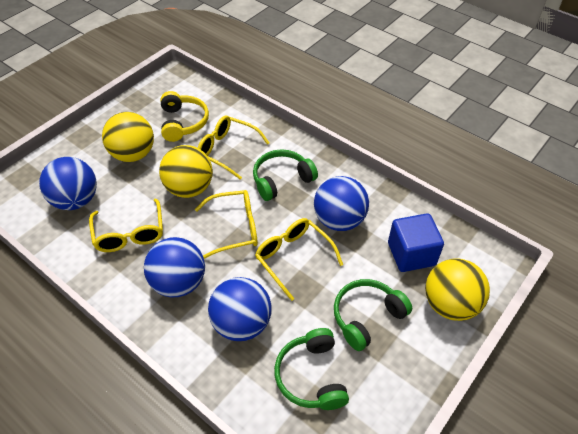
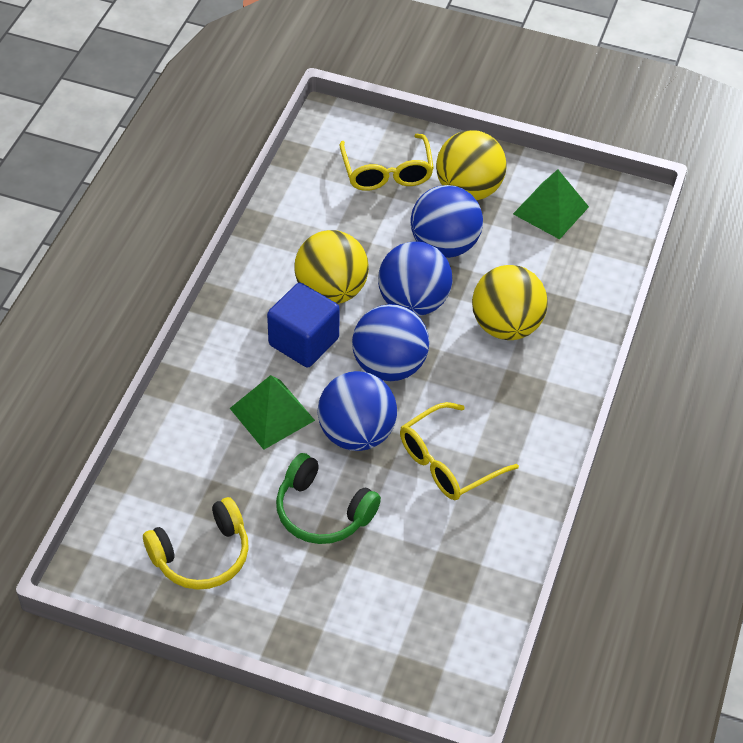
green headphones: 3 -> 1
green pyramid: 0 -> 2
yellow glasses: 4 -> 2

